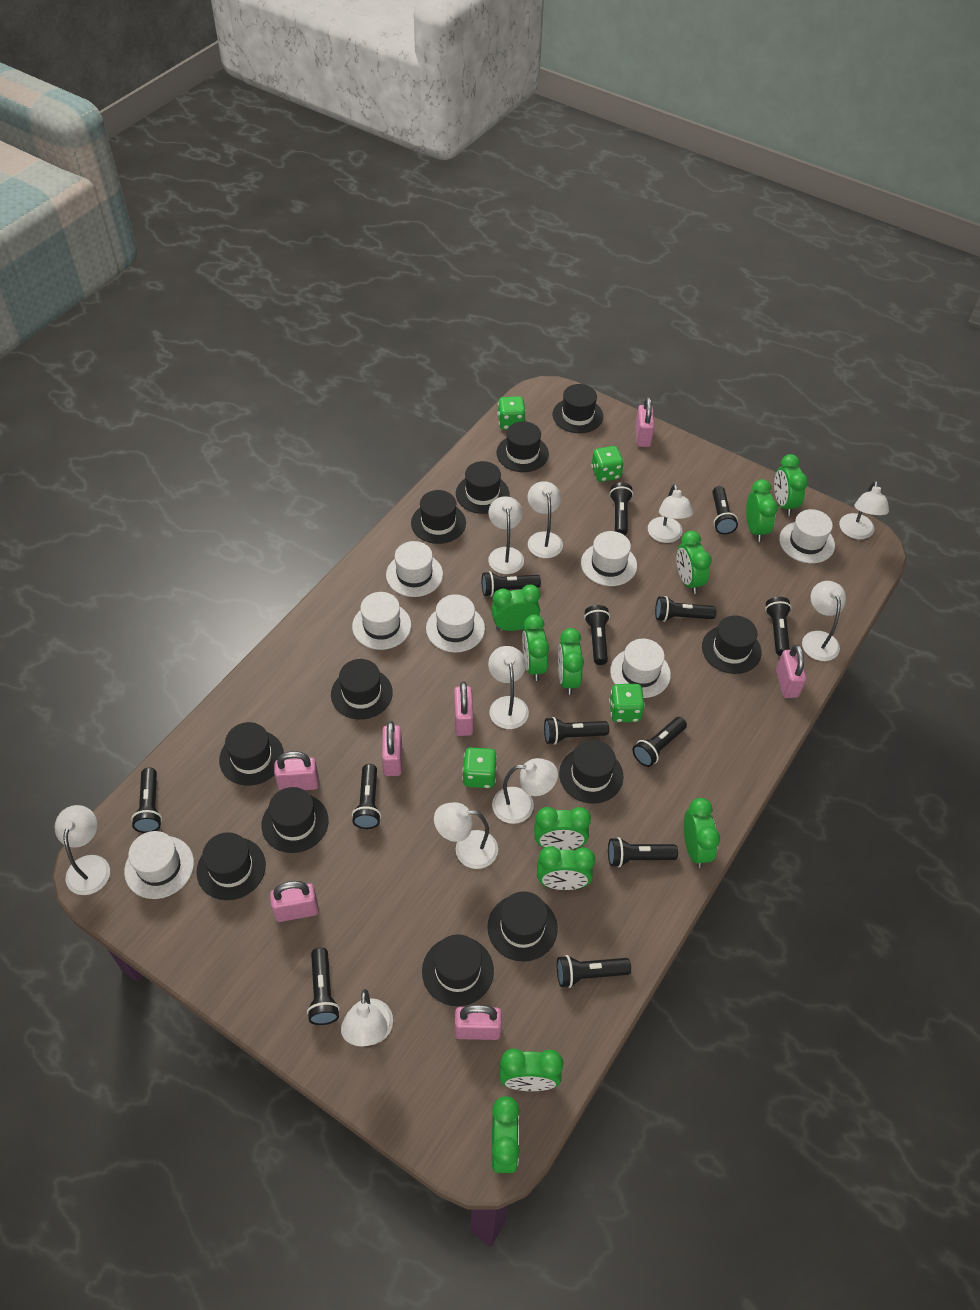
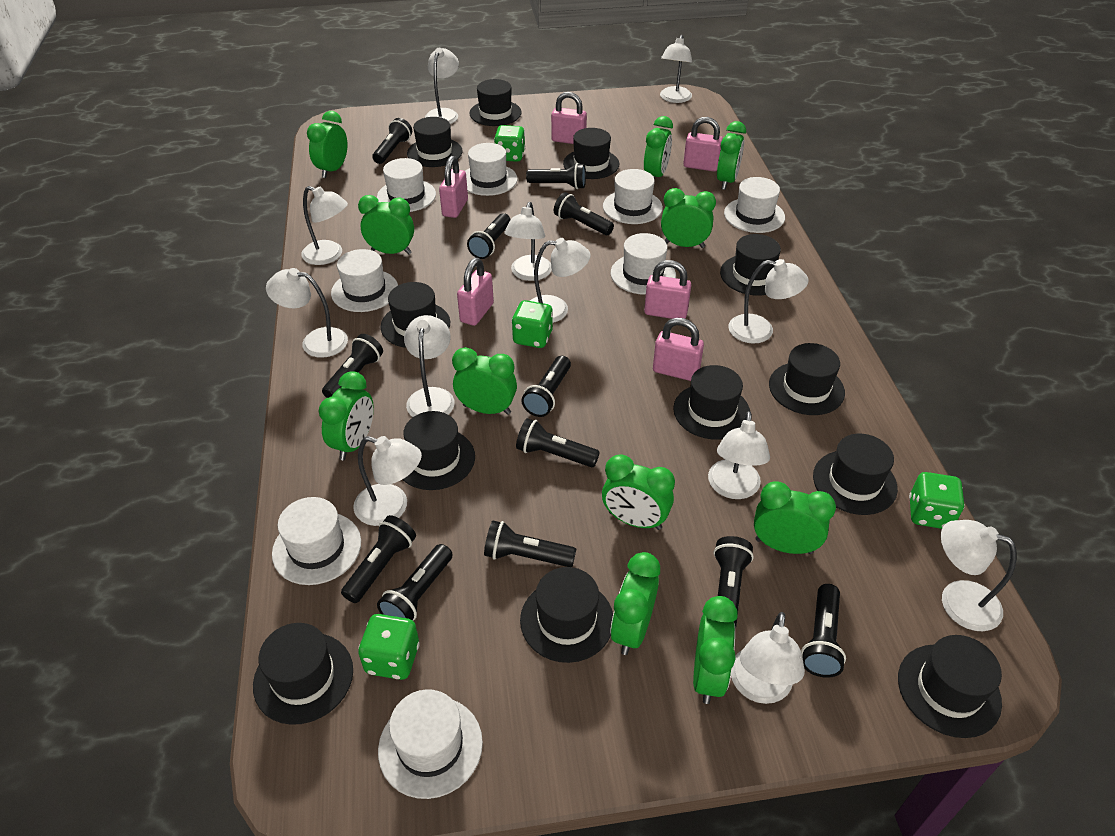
black flashlight: 13 -> 12
pink padlock: 7 -> 6
white hat: 7 -> 8
white lamp: 10 -> 12

